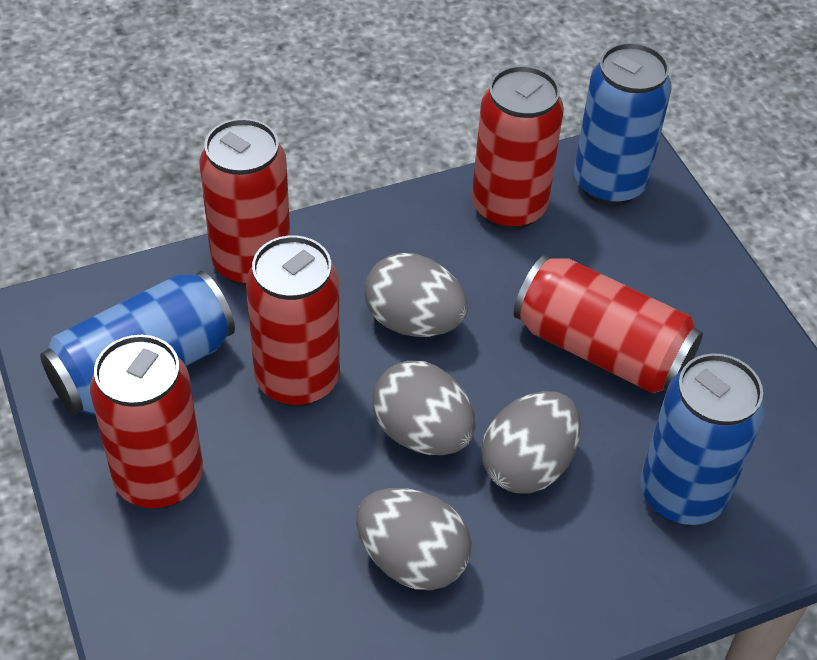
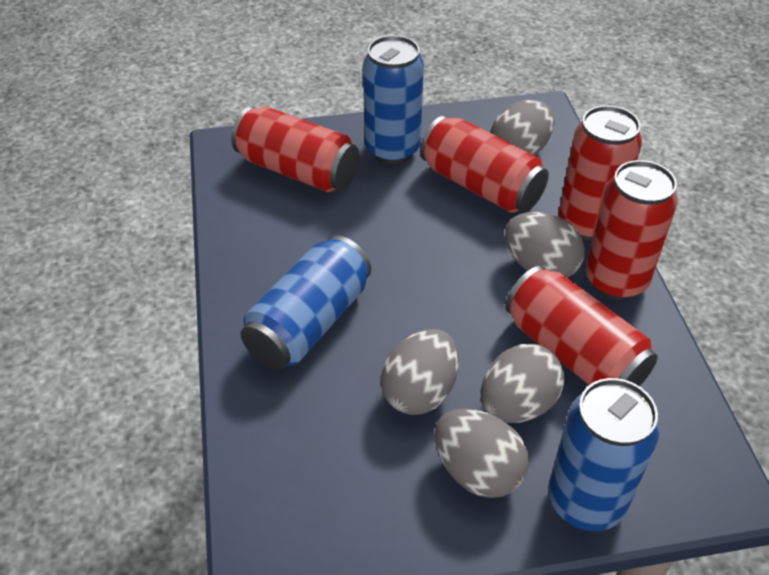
grey egg: 4 -> 5

